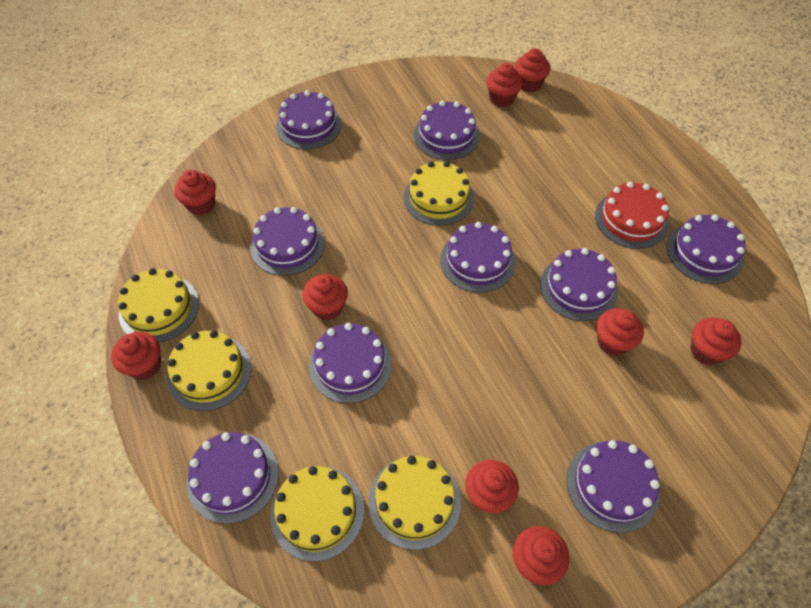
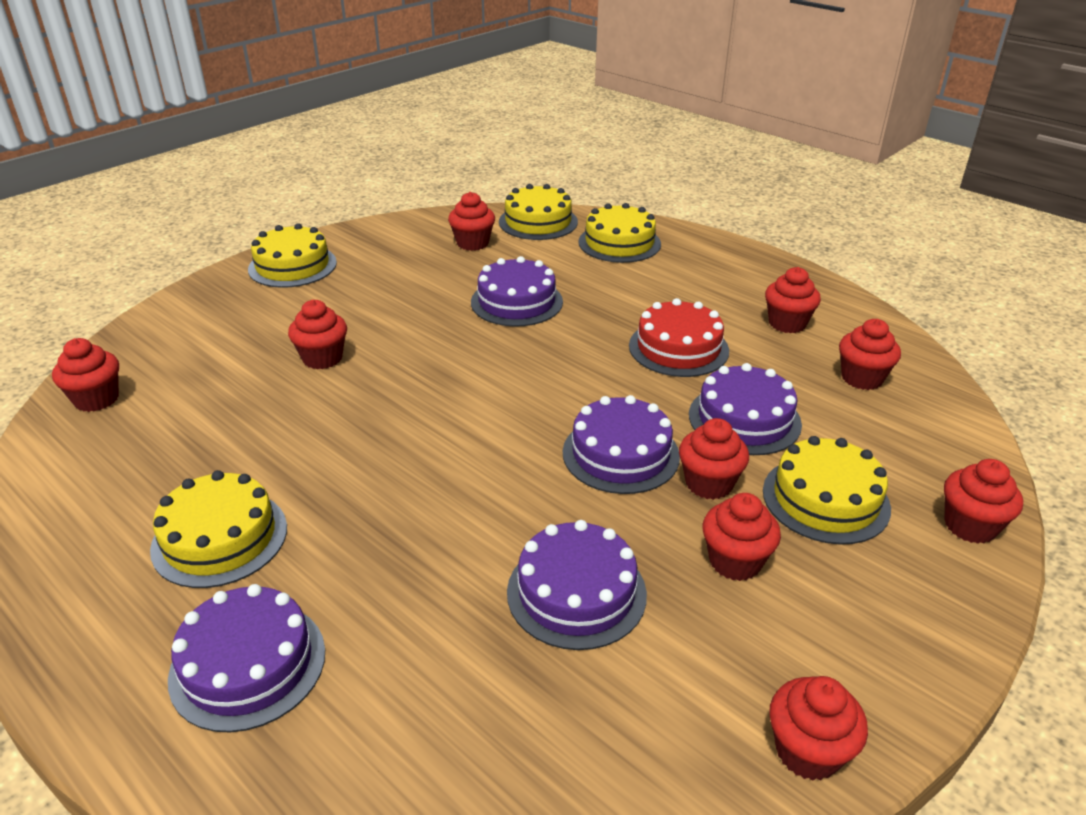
purple cake: 9 -> 5

